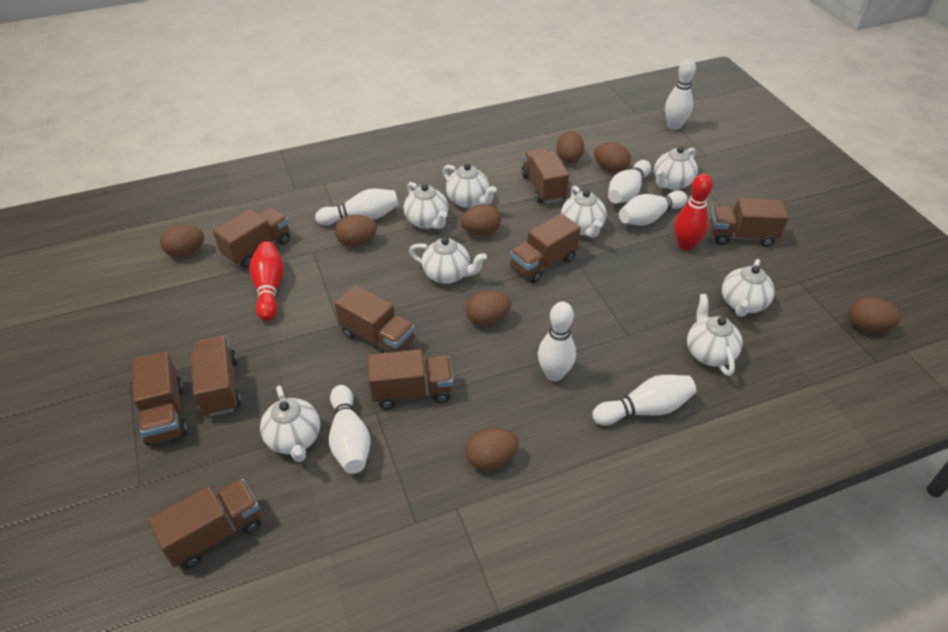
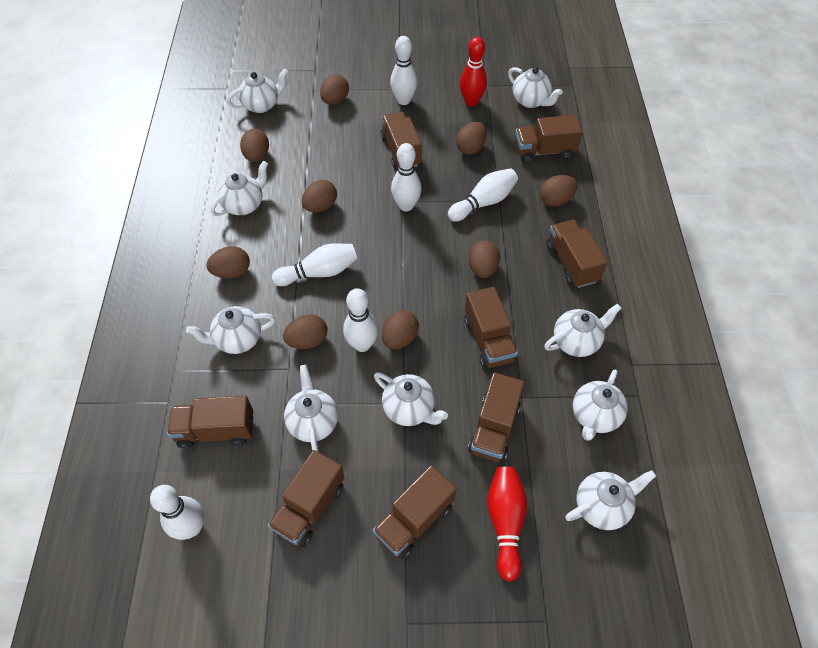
brown egg: 8 -> 9
brown truck: 9 -> 8
white bowling pin: 7 -> 6
white teapot: 8 -> 9

